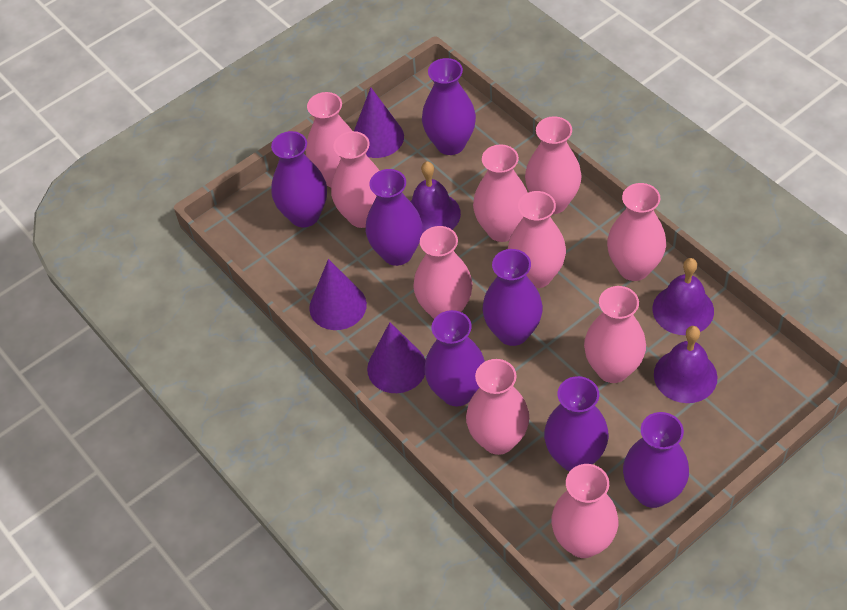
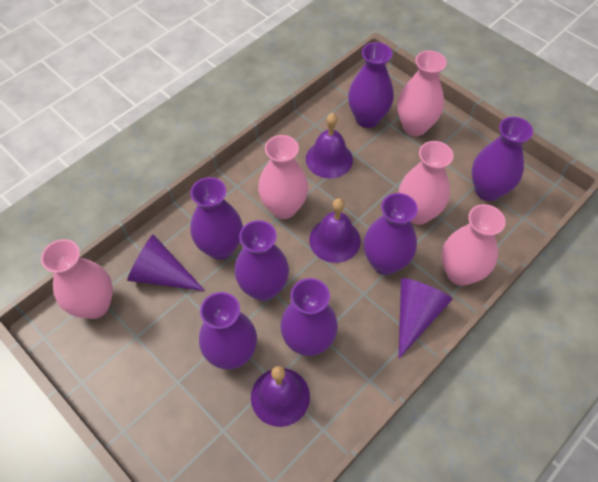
pink vase: 10 -> 5
purple cone: 3 -> 2

